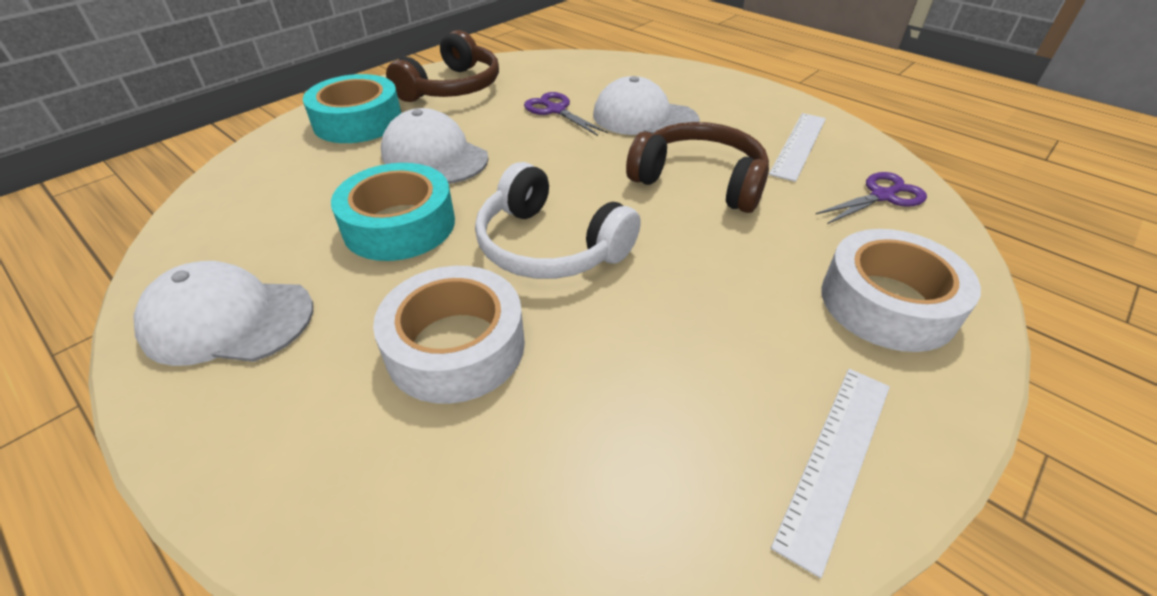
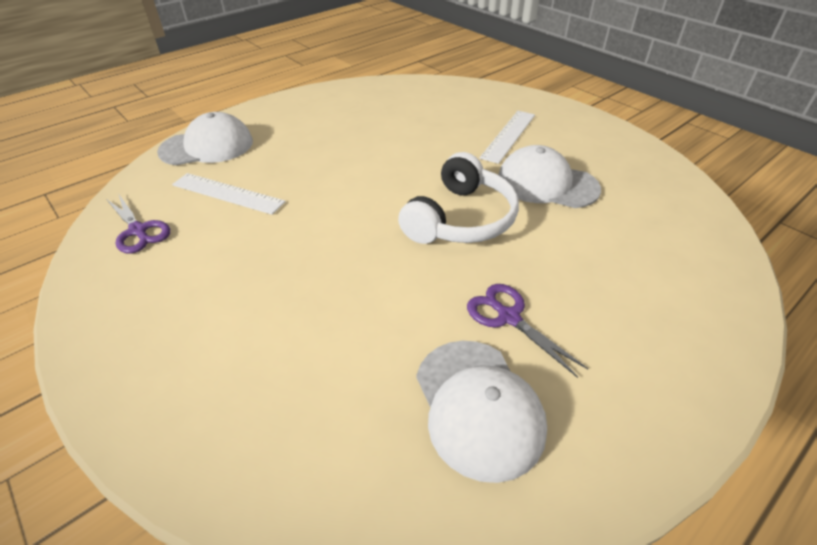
brown headphones: 2 -> 0
turquoise tape: 2 -> 0
white tape: 2 -> 0

